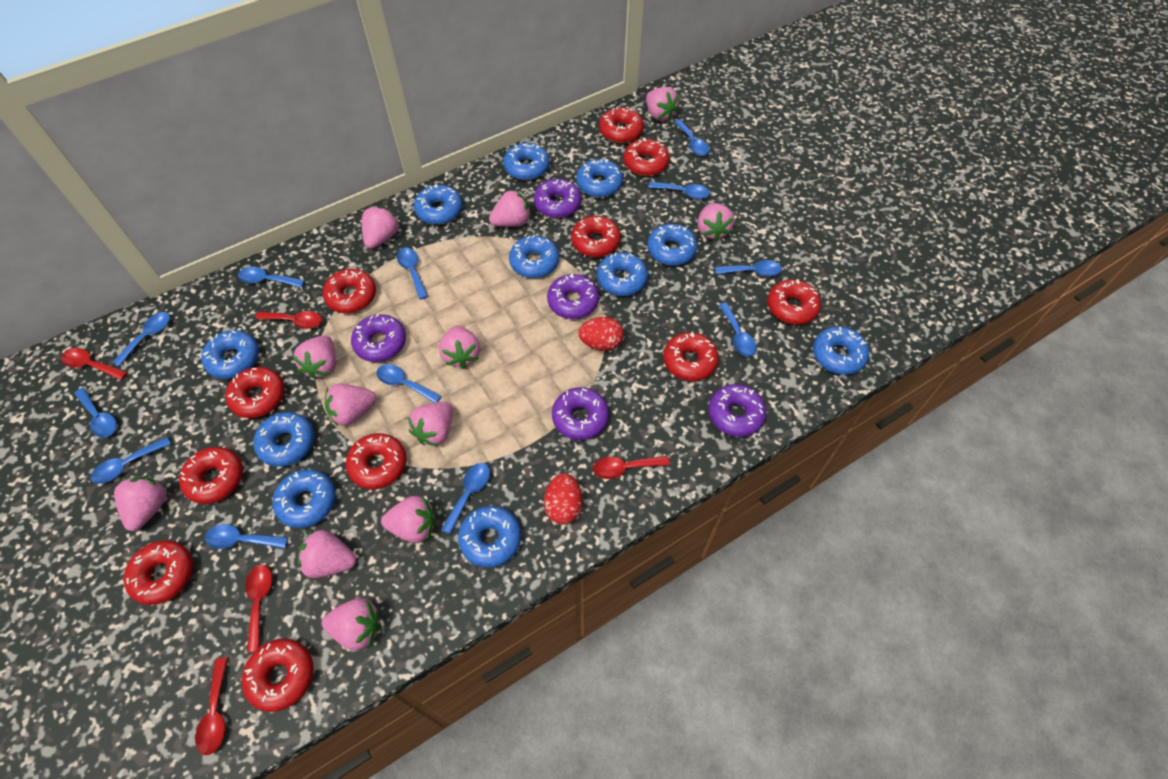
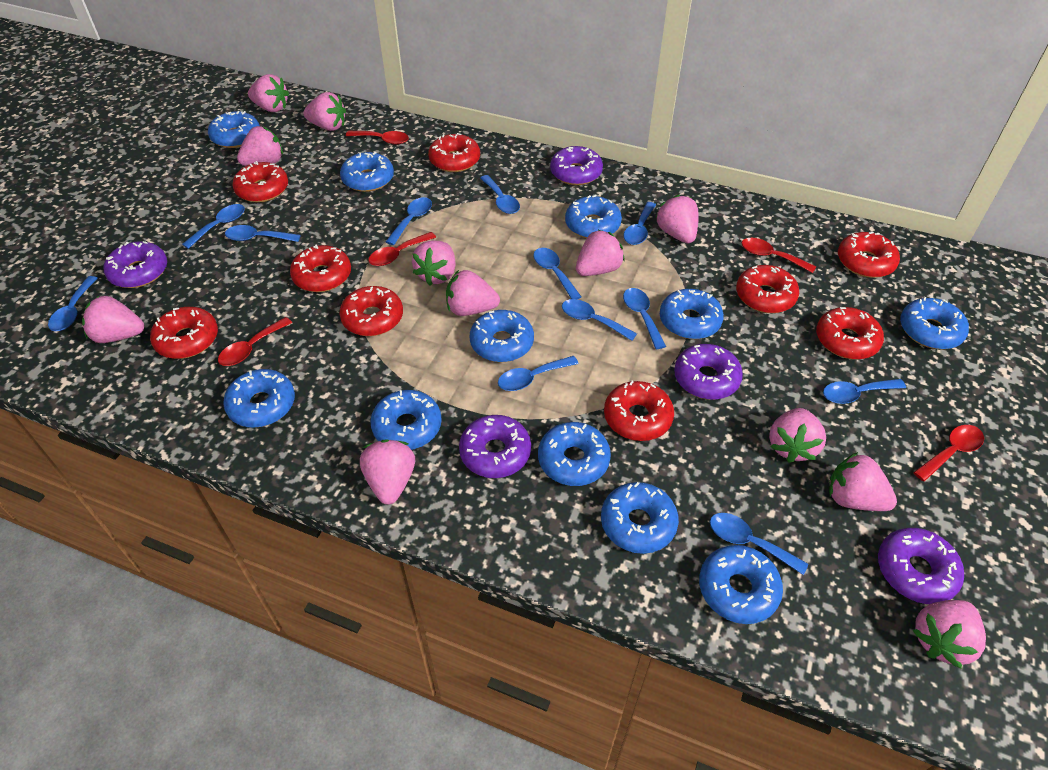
red donut: 11 -> 9
red egg: 2 -> 0

